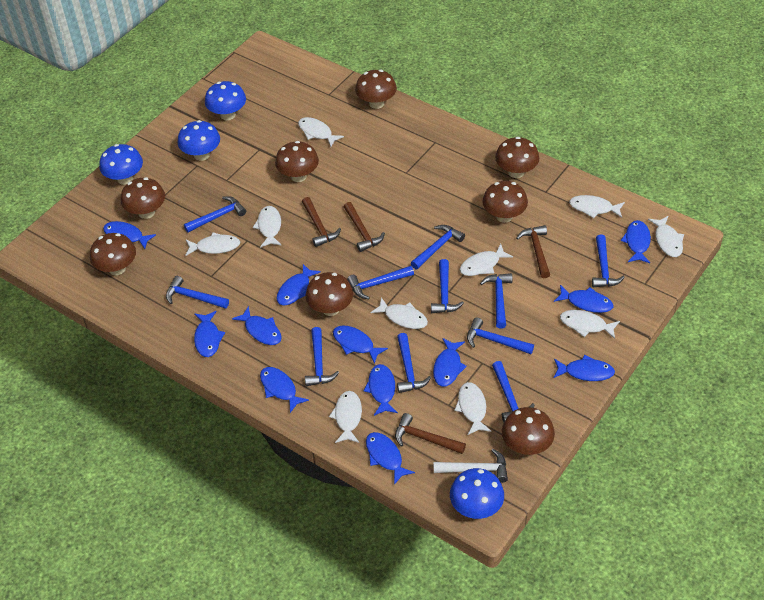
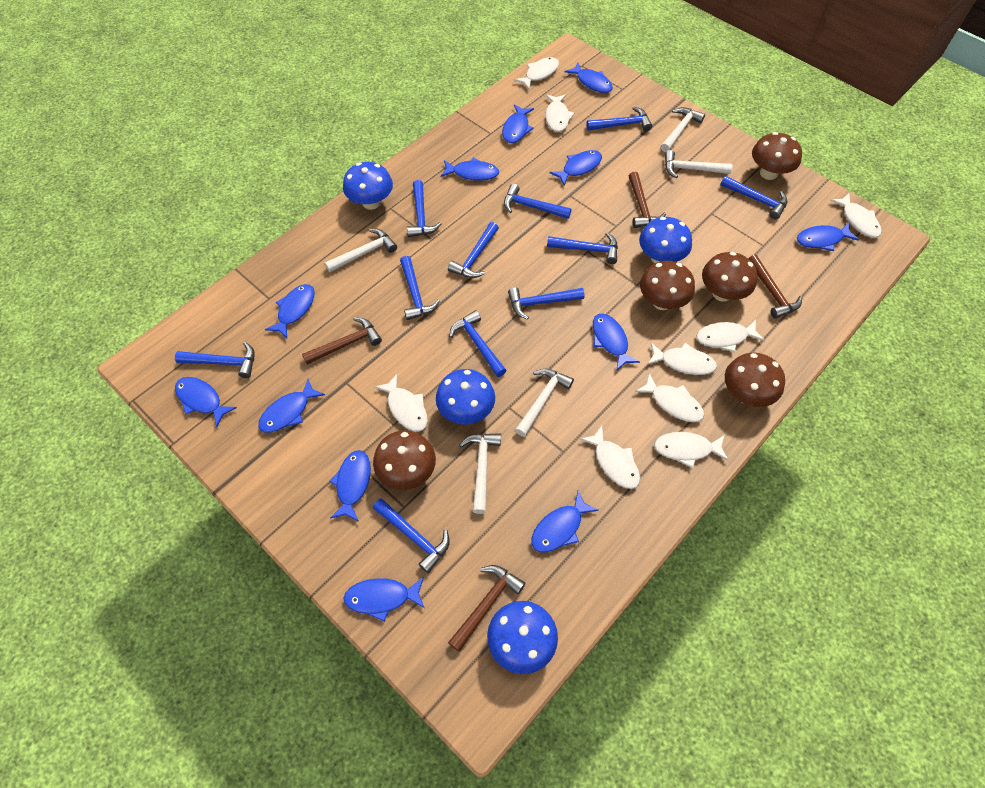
brown mushroom: 8 -> 5
white fish: 10 -> 9
white hammer: 1 -> 5

